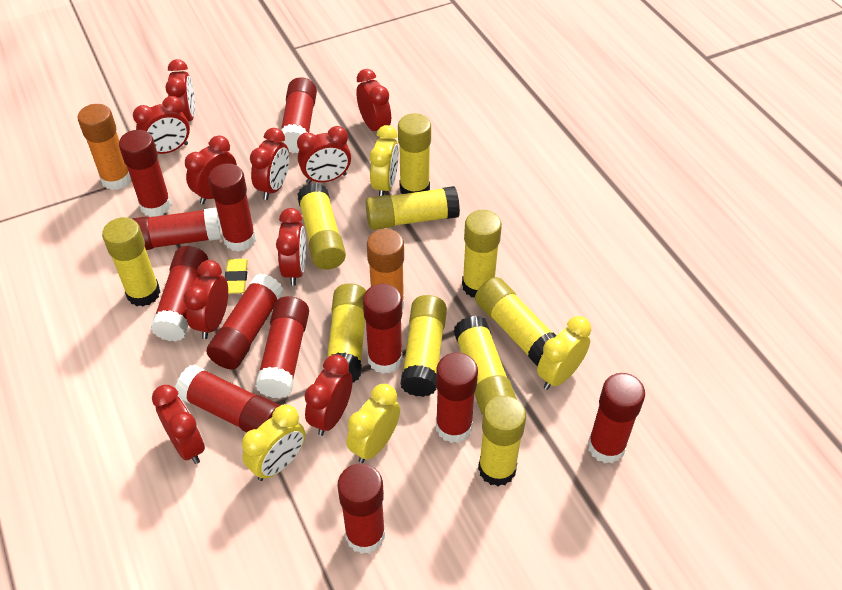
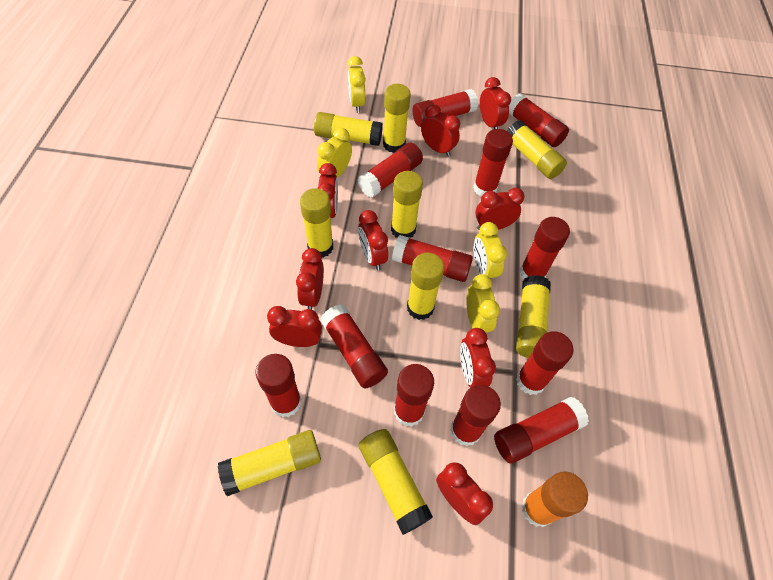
orange glue stick: 2 -> 1
red clock: 10 -> 9
yellow eraser: 1 -> 0
yellow glue stick: 10 -> 9

